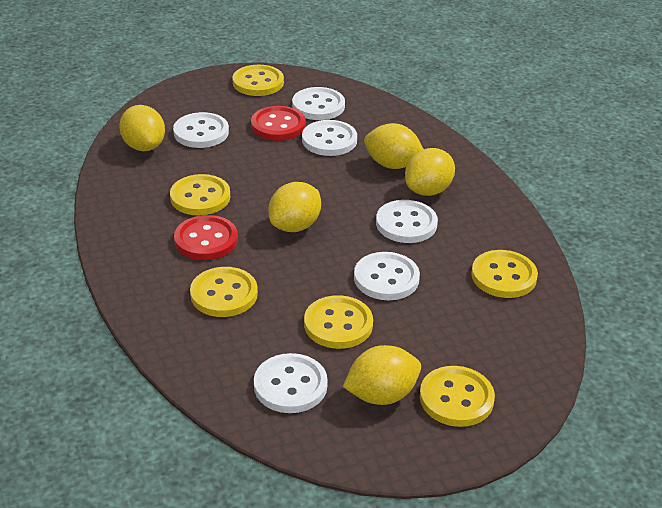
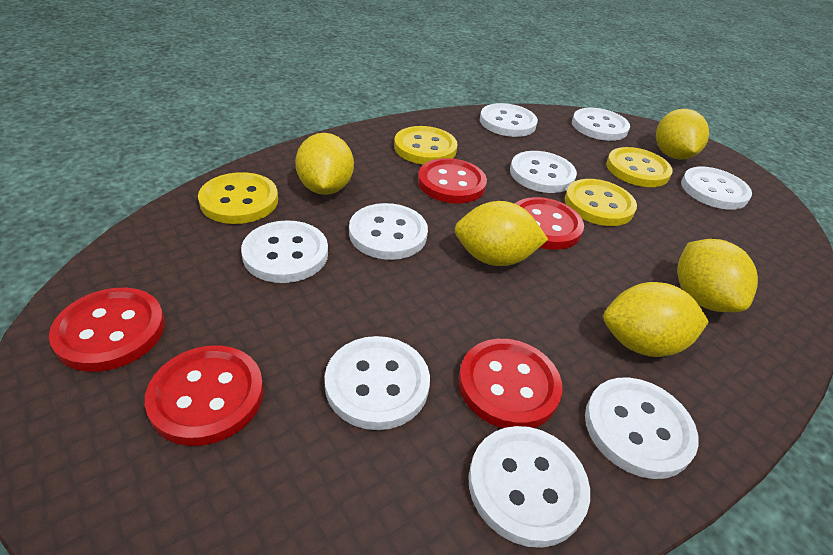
red button: 2 -> 5
white button: 6 -> 9
yellow button: 6 -> 4

